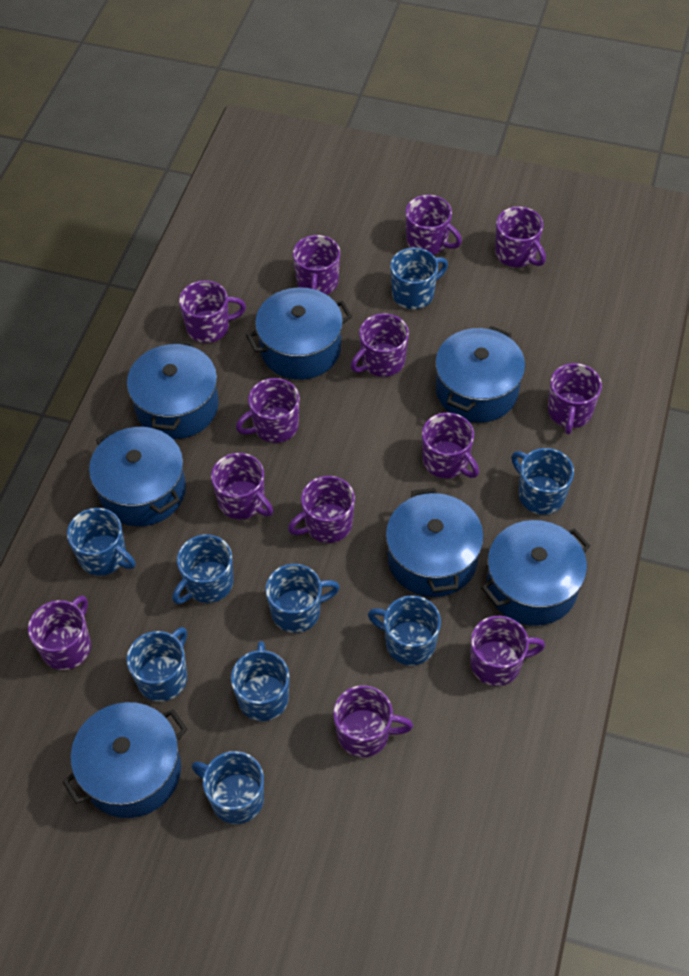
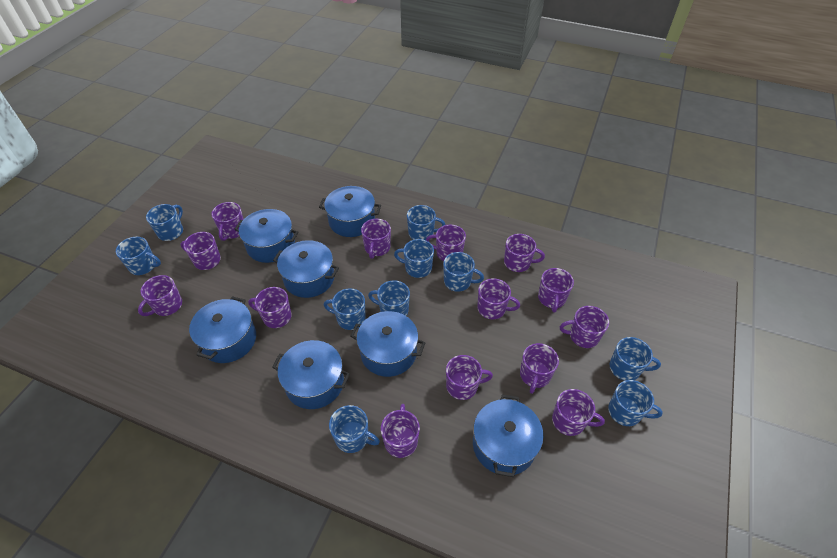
blue mug: 9 -> 10
purple mug: 13 -> 14

